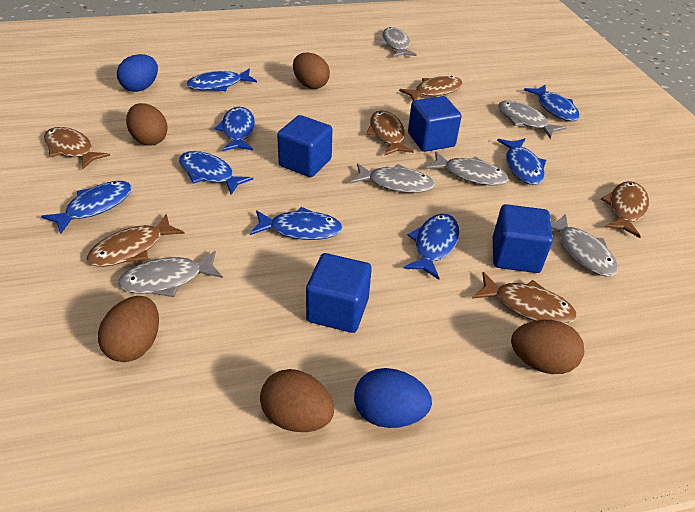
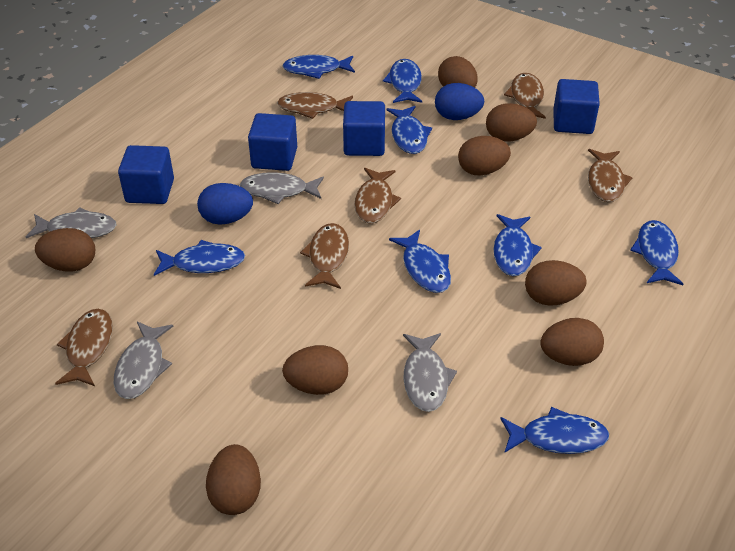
brown egg: 5 -> 8
grey fish: 6 -> 4

